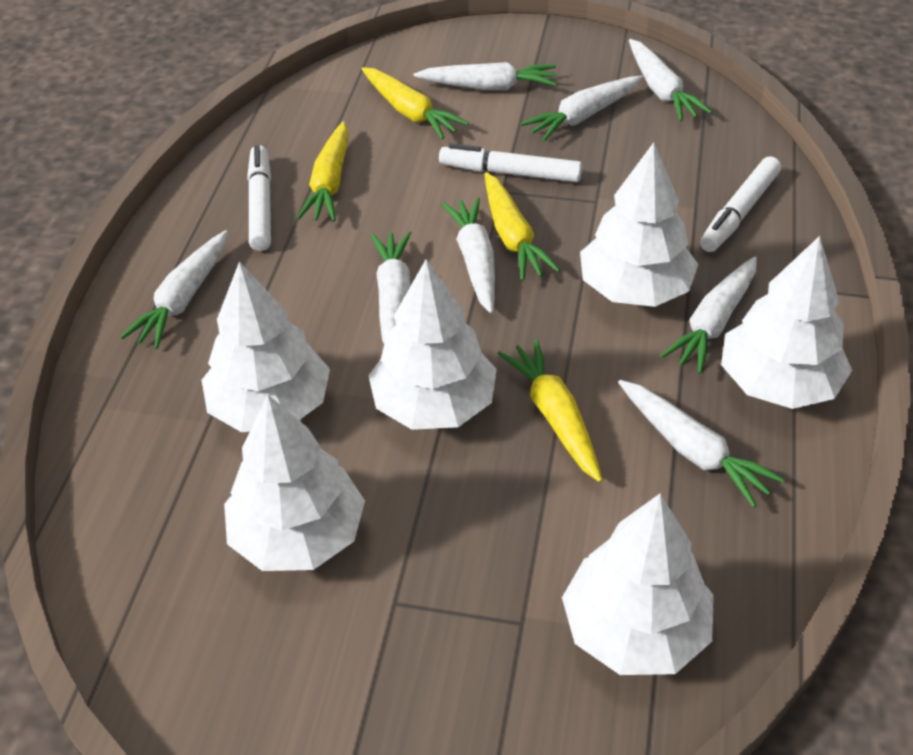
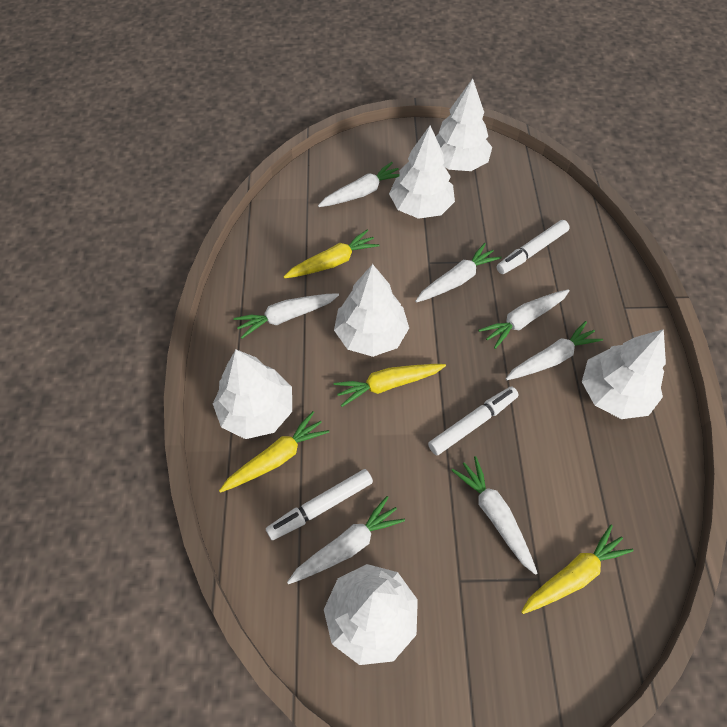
white carrot: 8 -> 7

